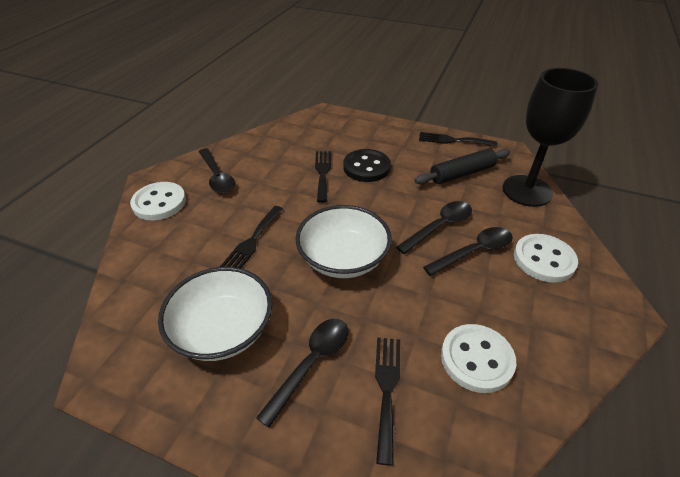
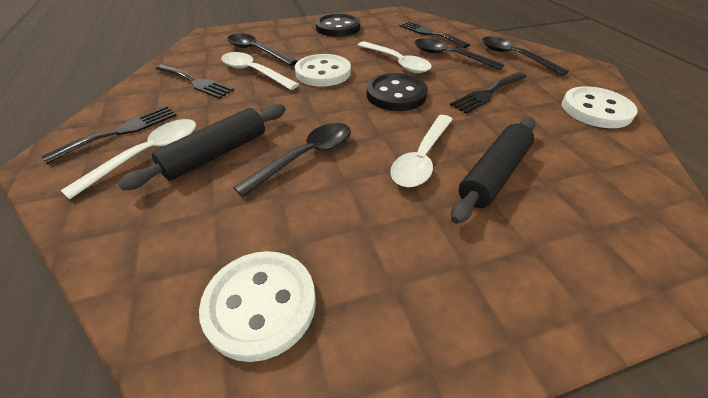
black button: 1 -> 2
black goblet: 1 -> 0
black rolling pin: 1 -> 2
white bowl: 2 -> 0
white spoon: 0 -> 4

